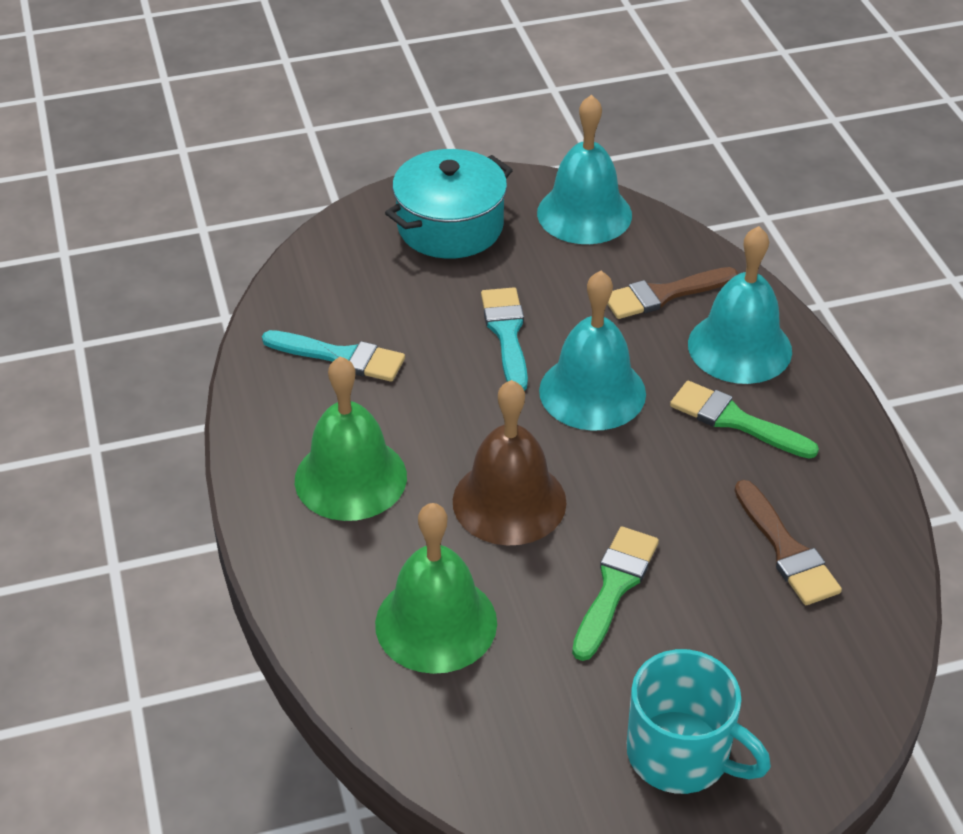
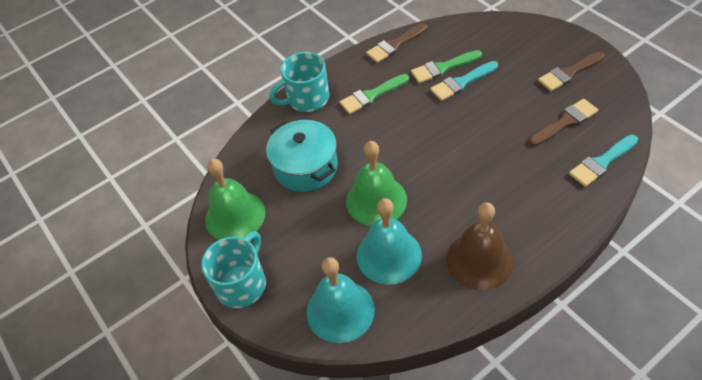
brown brush: 2 -> 3
turquoise bell: 3 -> 2
turquoise mug: 1 -> 2

